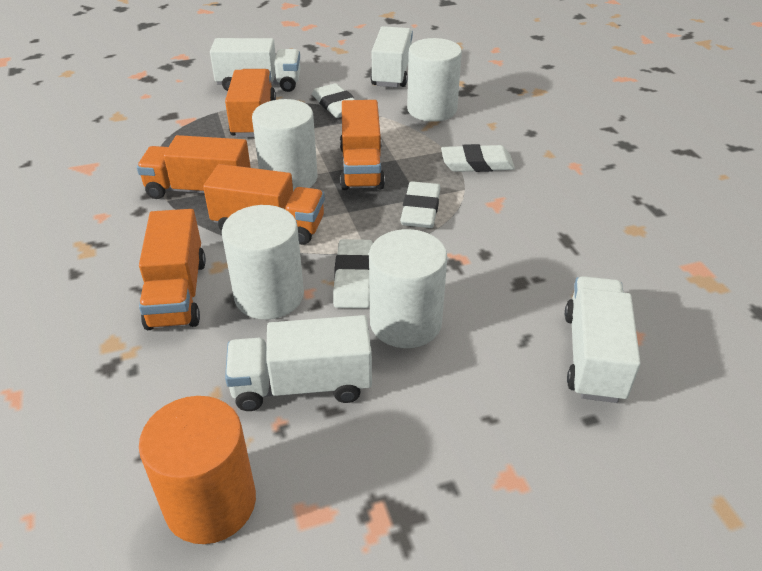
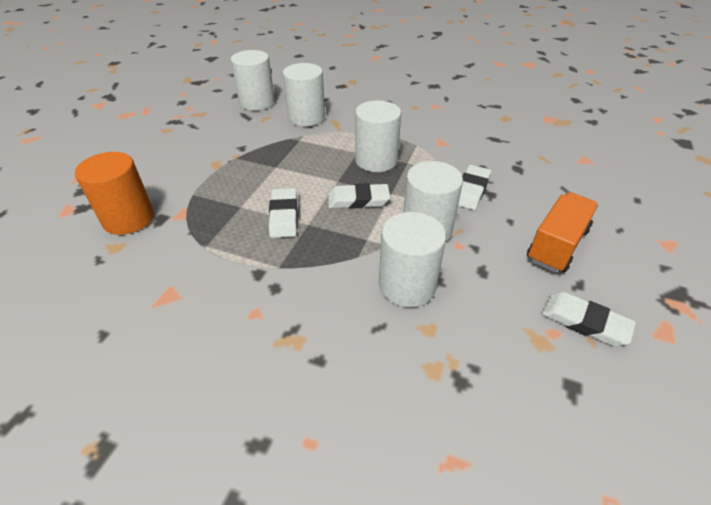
orange truck: 5 -> 1
white cylinder: 4 -> 5
white truck: 4 -> 0

